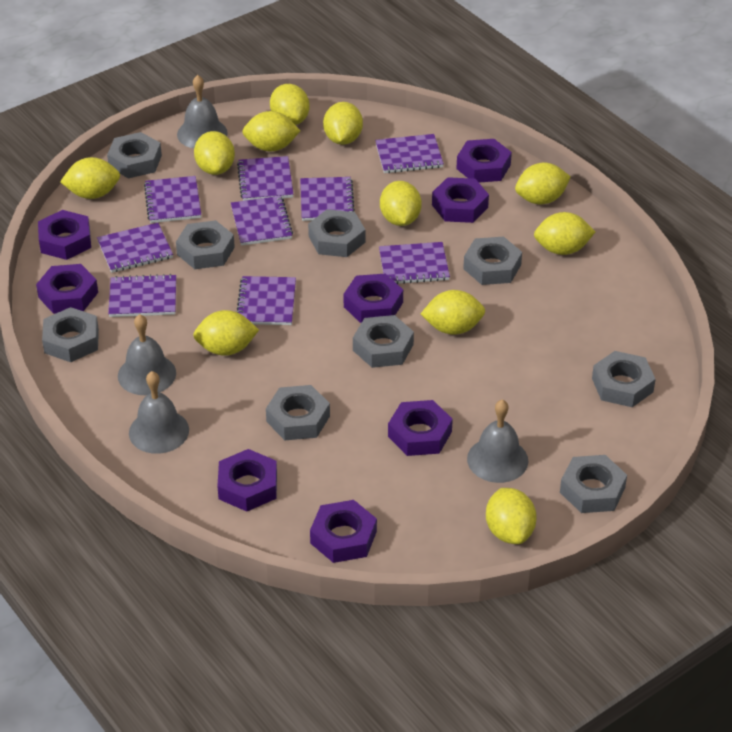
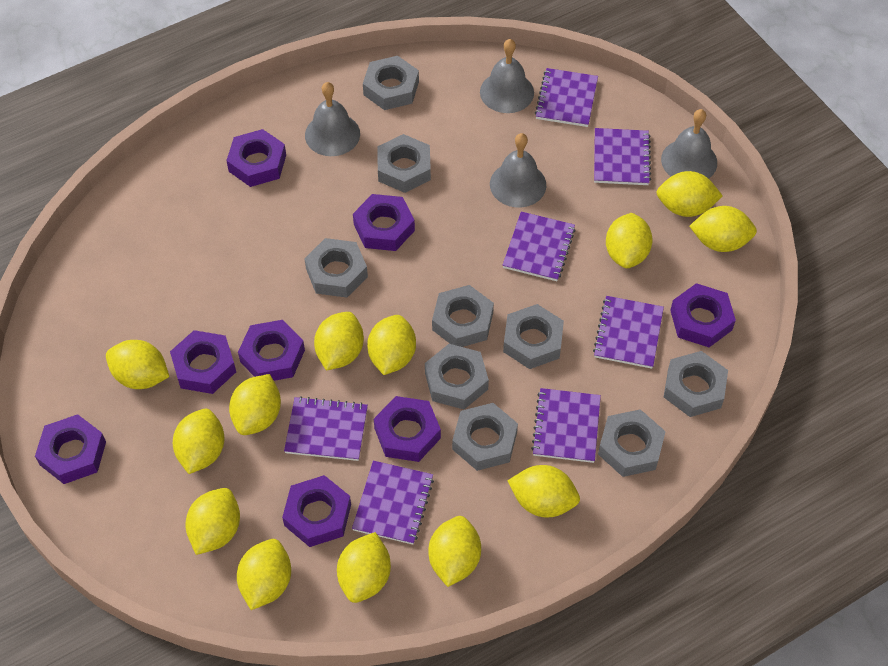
purple notebook: 9 -> 7
yellow lemon: 11 -> 13

